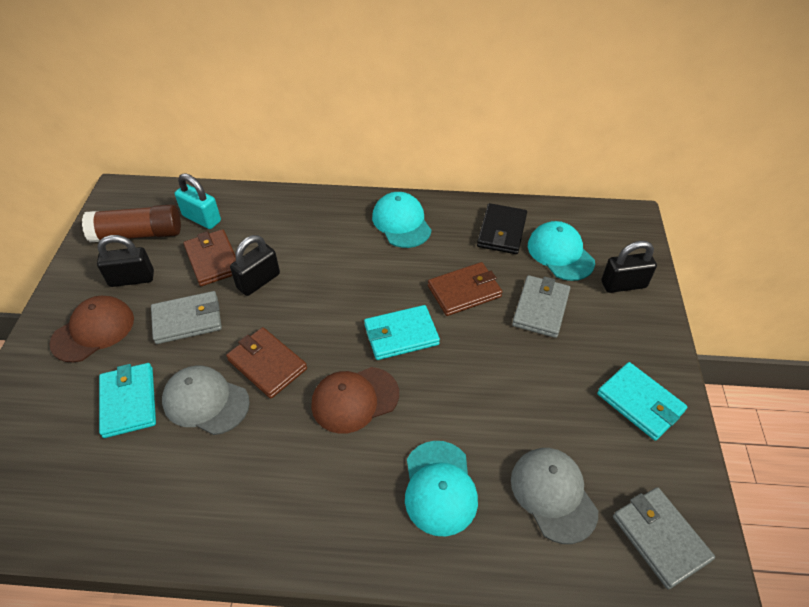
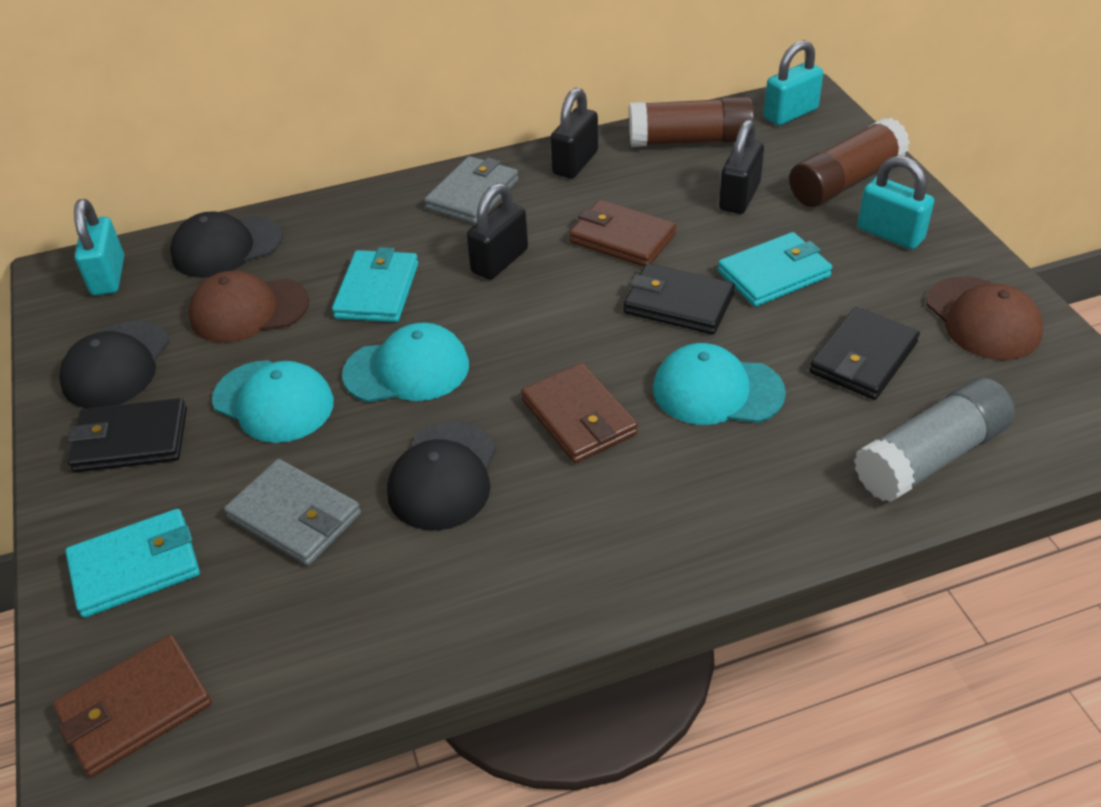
black cap: 0 -> 3
black wallet: 1 -> 3
brown glue stick: 1 -> 2
grey cap: 2 -> 0
grey glue stick: 0 -> 1
grey wallet: 3 -> 2
turquoise padlock: 1 -> 3

